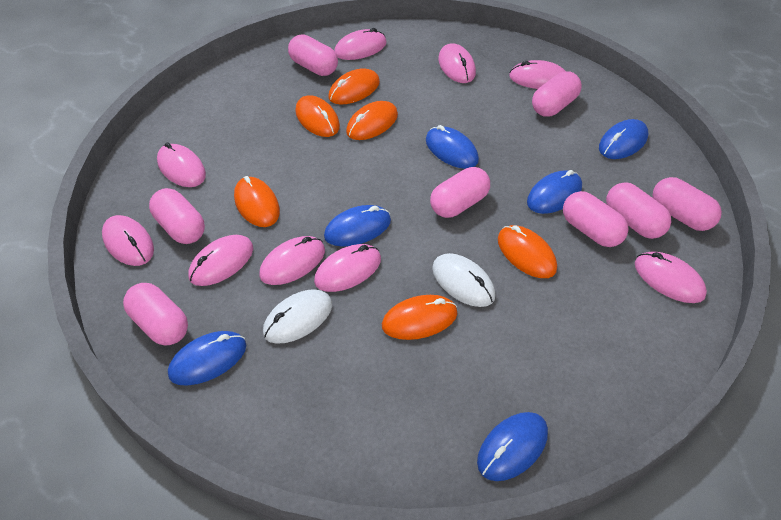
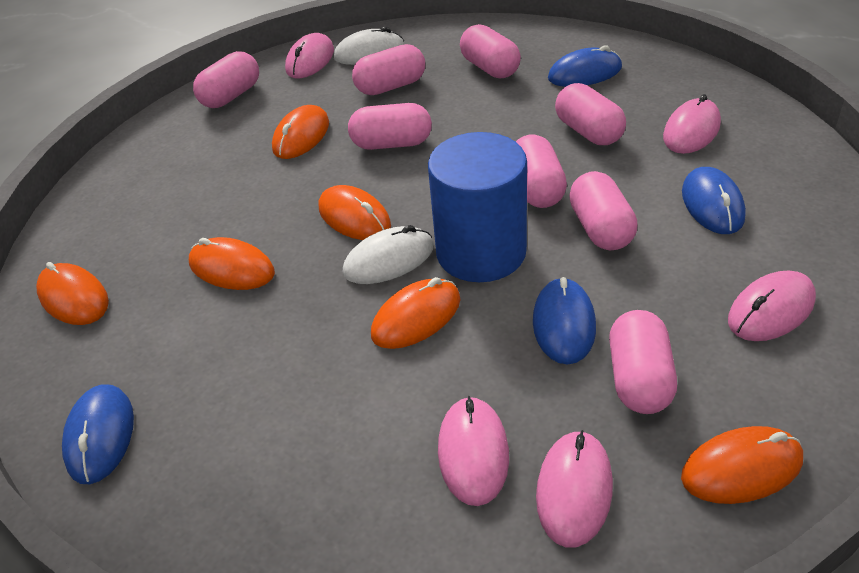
blue cylinder: 0 -> 1
blue mouse: 6 -> 4
pink mouse: 9 -> 5

